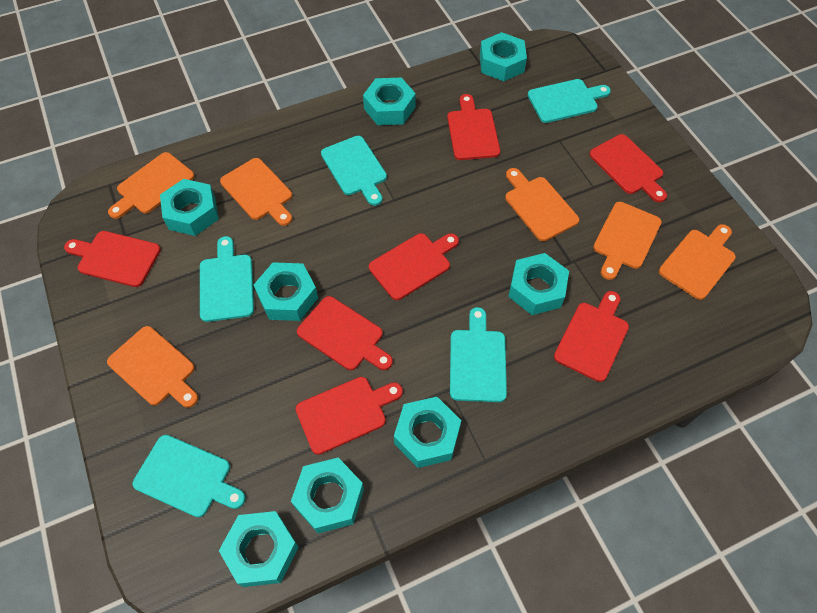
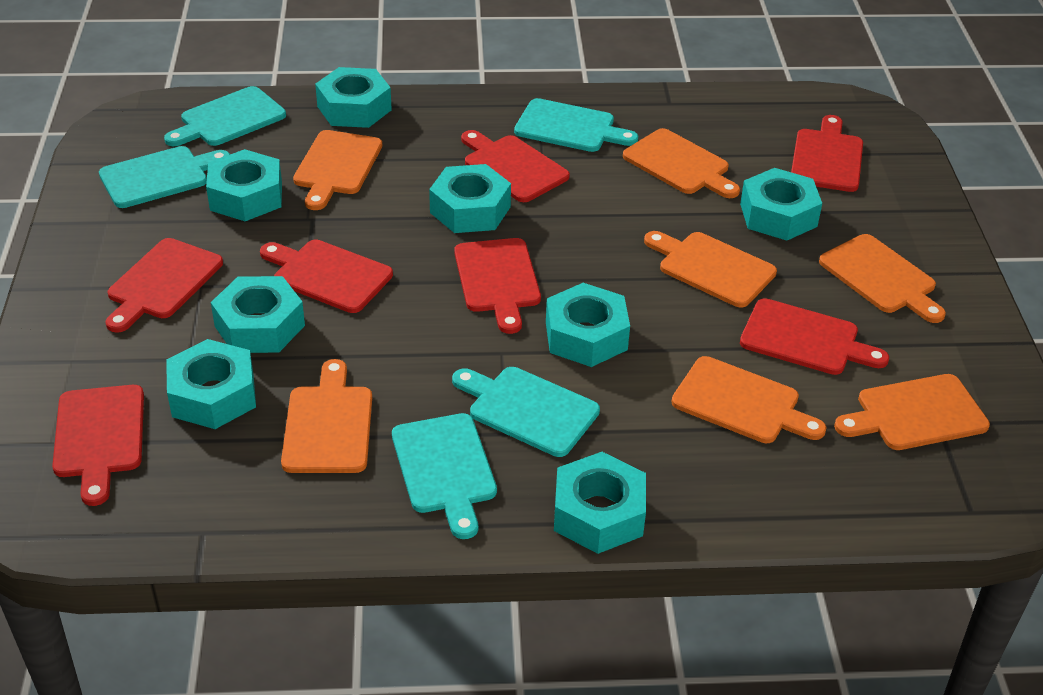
orange cutting board: 6 -> 7

